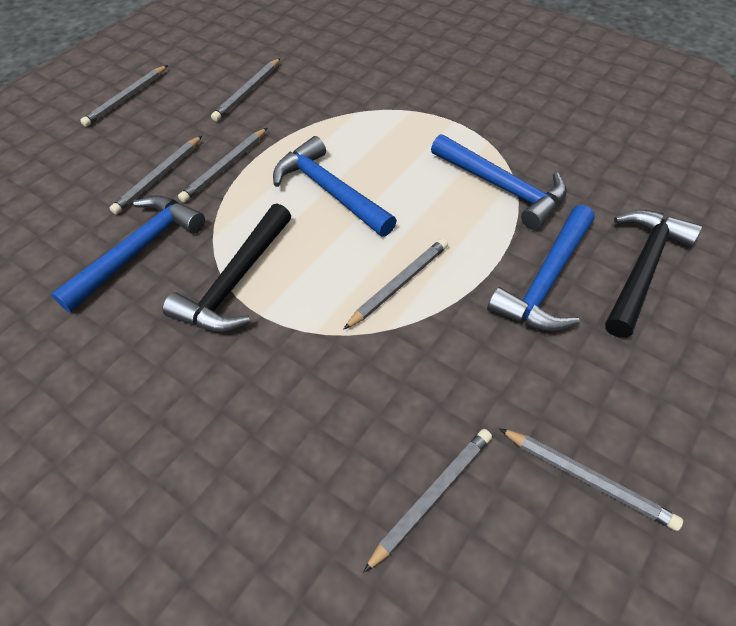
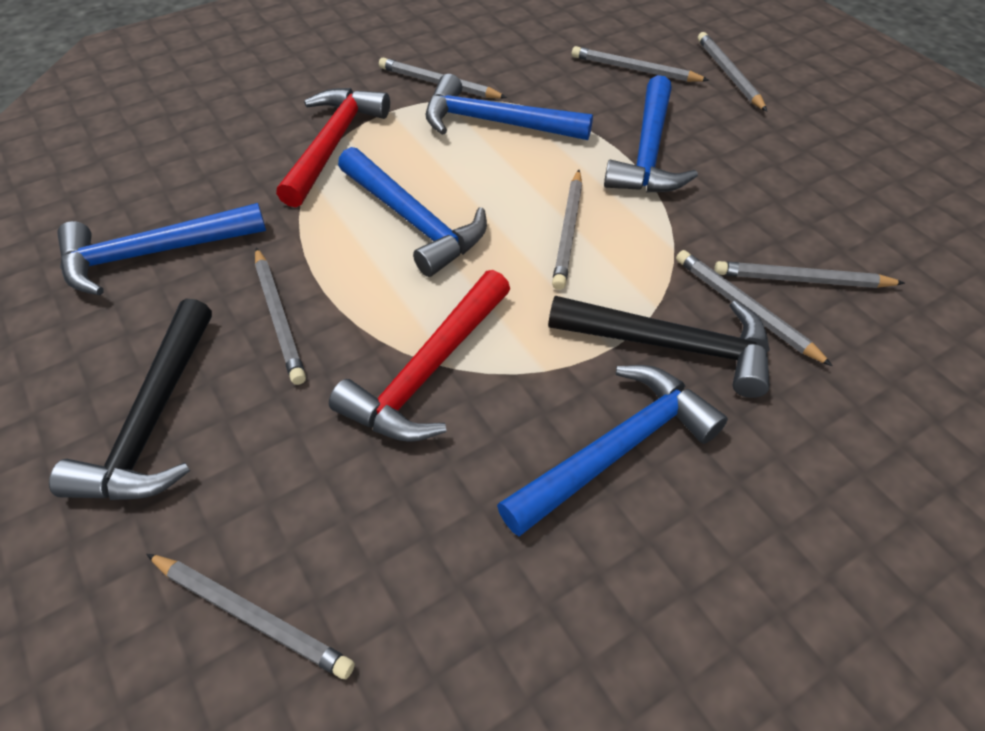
blue hammer: 4 -> 5
grey pencil: 7 -> 8
red hammer: 0 -> 2

